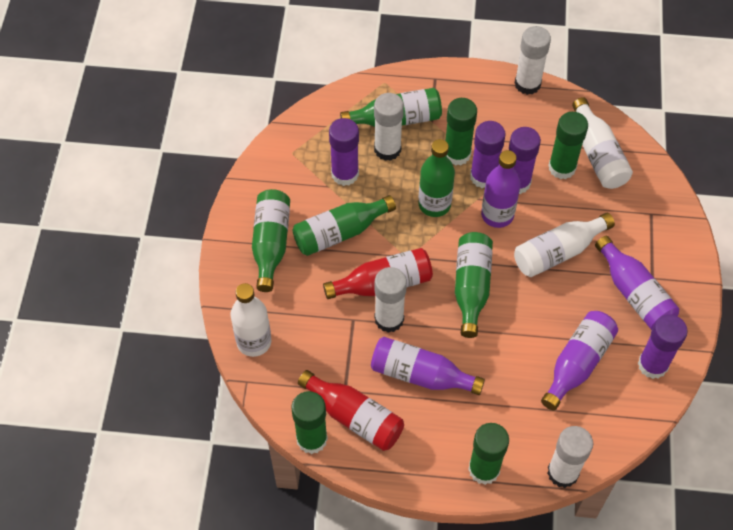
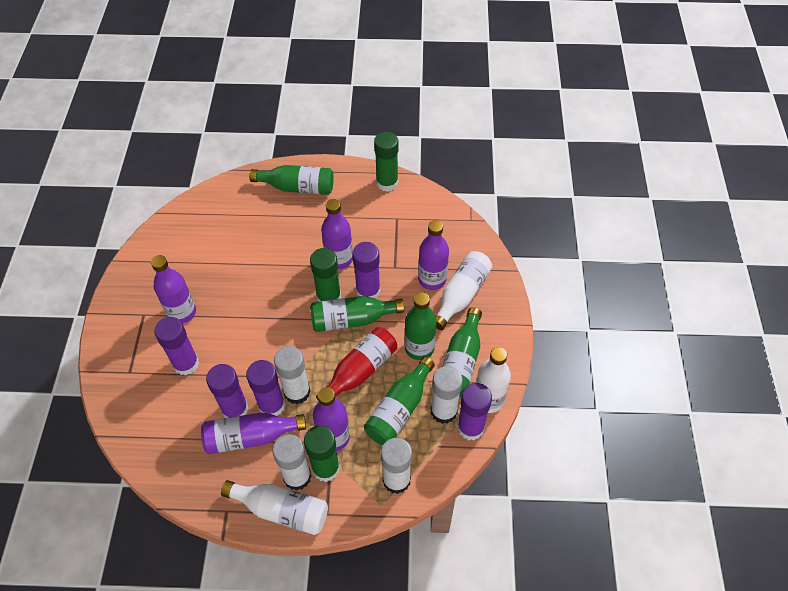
green glue stick: 4 -> 3
purple bottle: 4 -> 5
purple glue stick: 4 -> 5
red bottle: 2 -> 1

